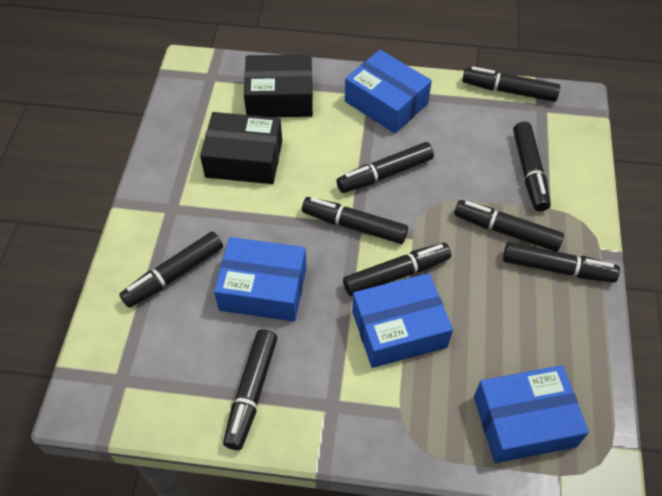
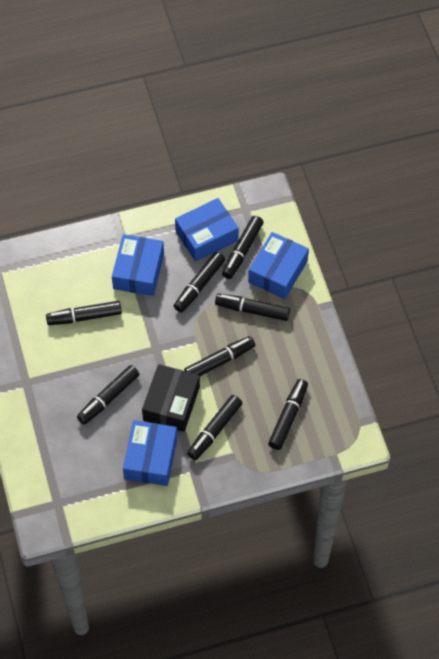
black box: 2 -> 1
black marker: 9 -> 8

